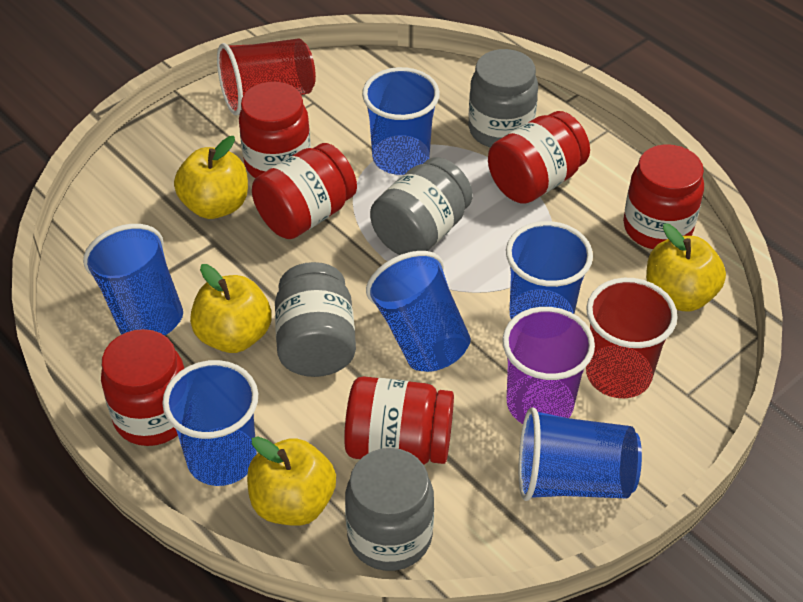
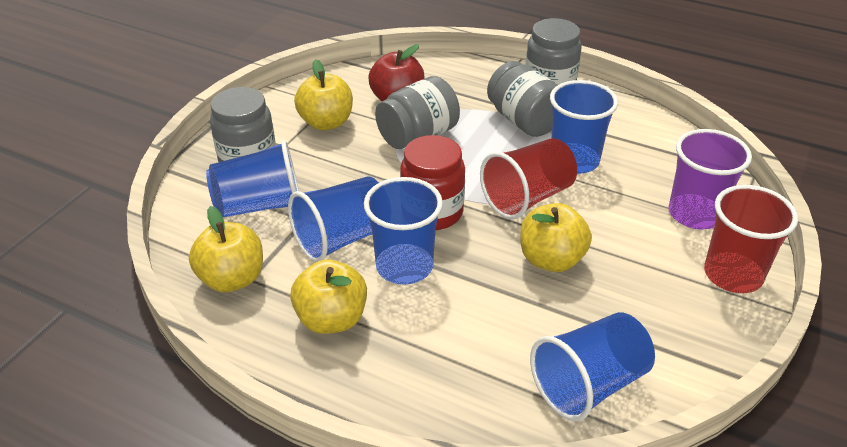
blue cup: 6 -> 5
red apple: 0 -> 1
red jar: 6 -> 1

